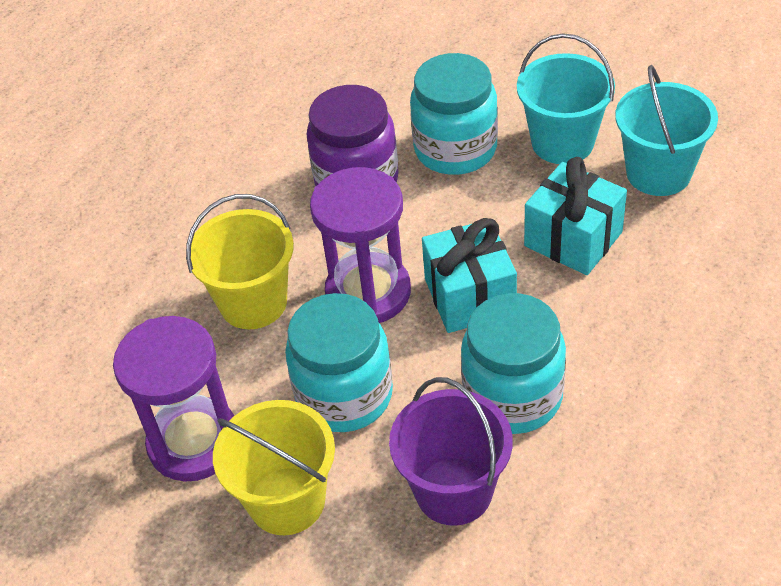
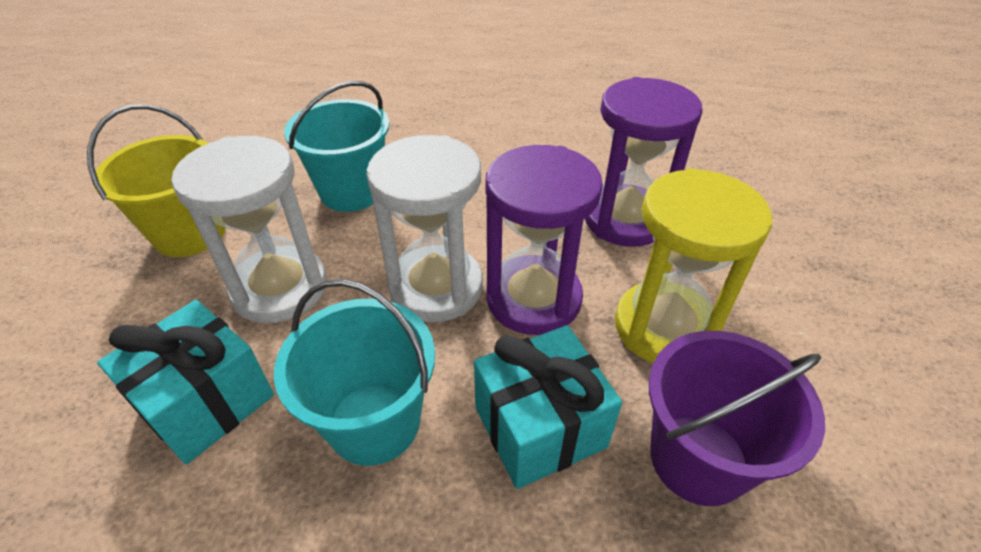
purple jar: 1 -> 0
turquoise jar: 3 -> 0
white hourglass: 0 -> 2
yellow bucket: 2 -> 1
yellow hourglass: 0 -> 1

